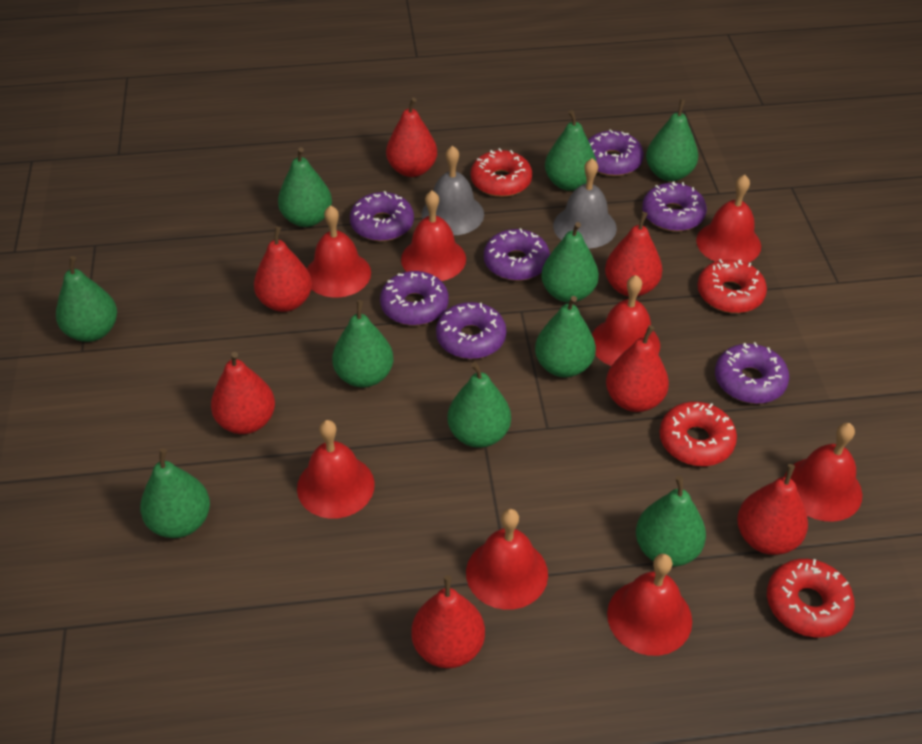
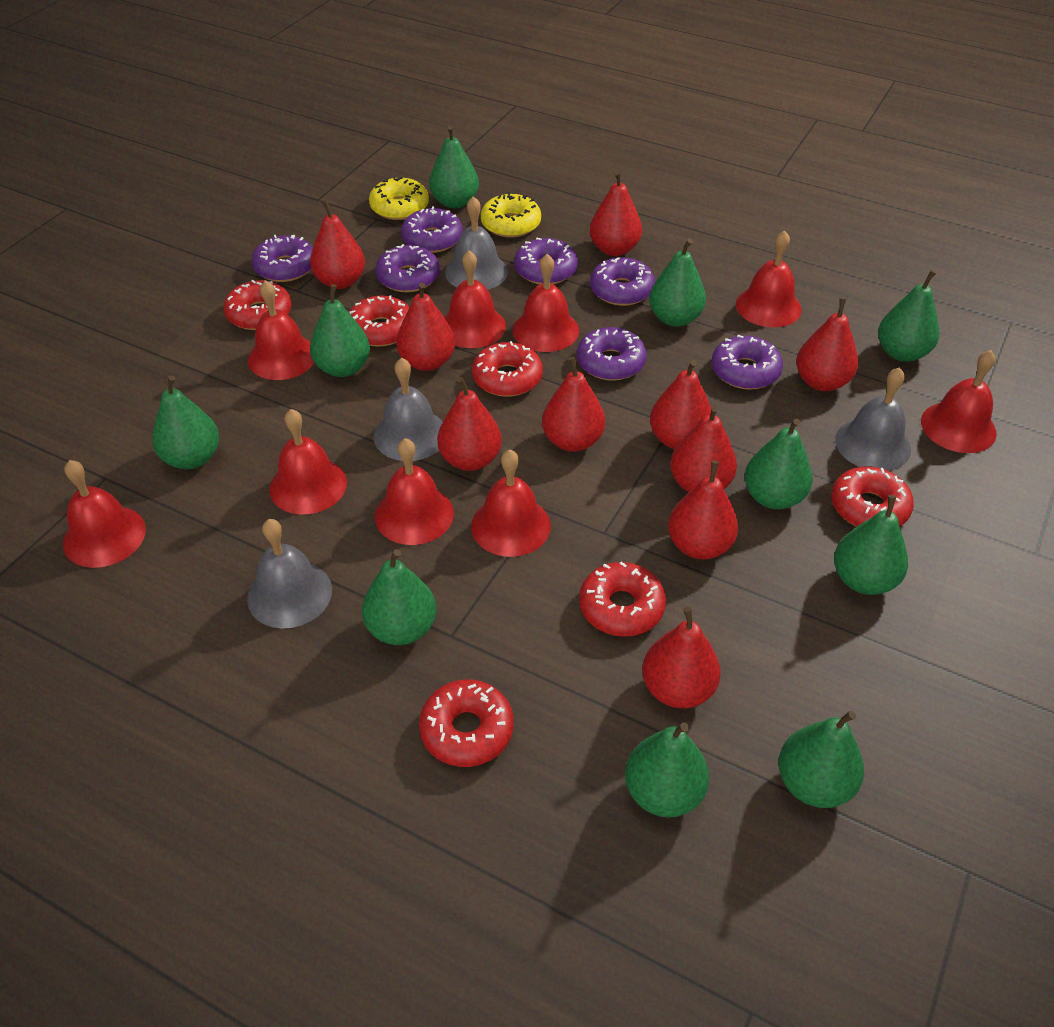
grey bell: 2 -> 4
red bell: 8 -> 9
red donut: 4 -> 6
red pear: 7 -> 10
yellow donut: 0 -> 2

